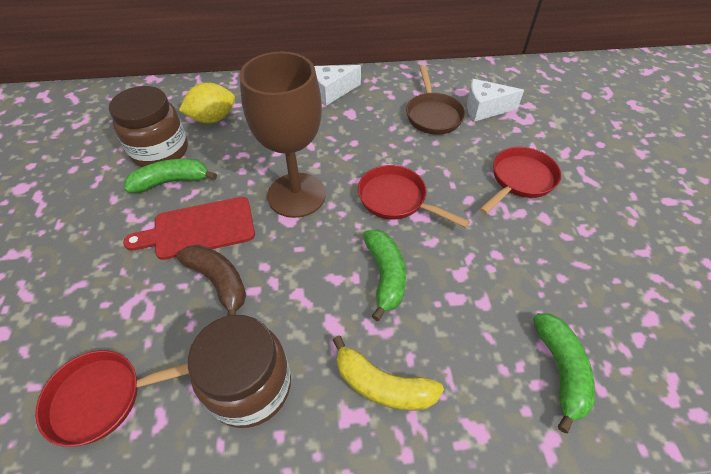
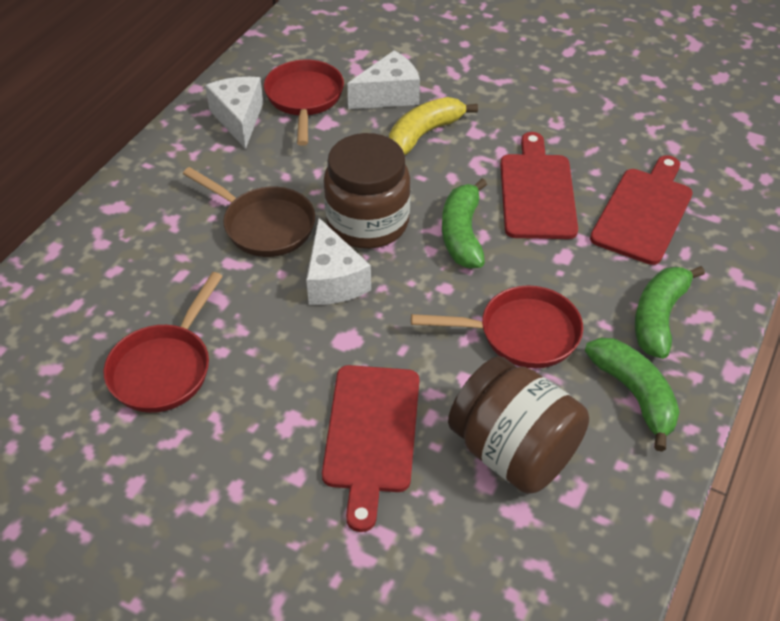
brown banana: 1 -> 0
brown goblet: 1 -> 0
red cutting board: 1 -> 3
white cheese: 2 -> 3
yellow lemon: 1 -> 0

